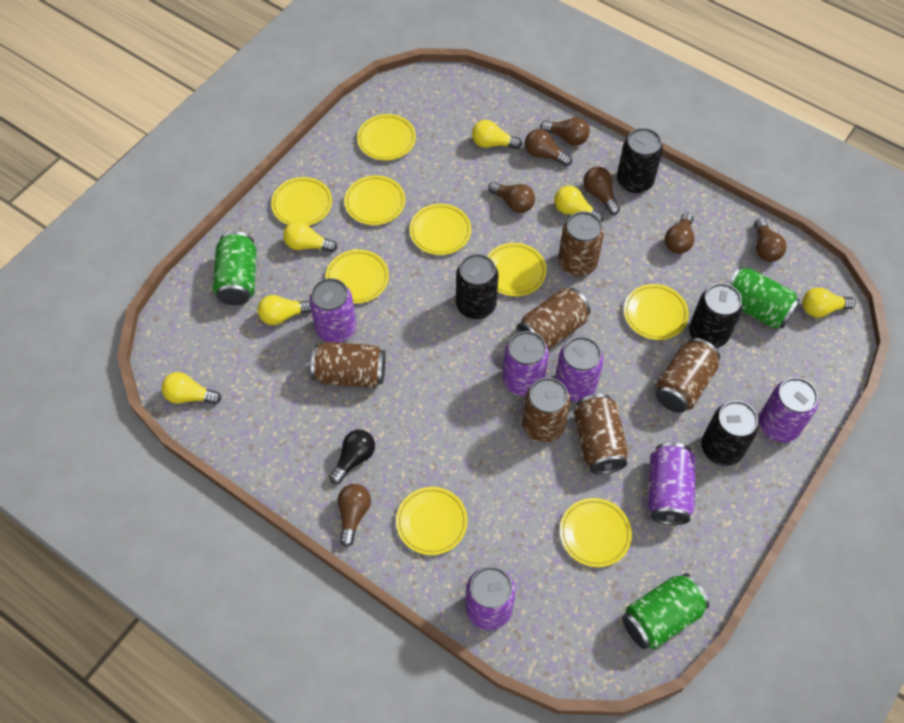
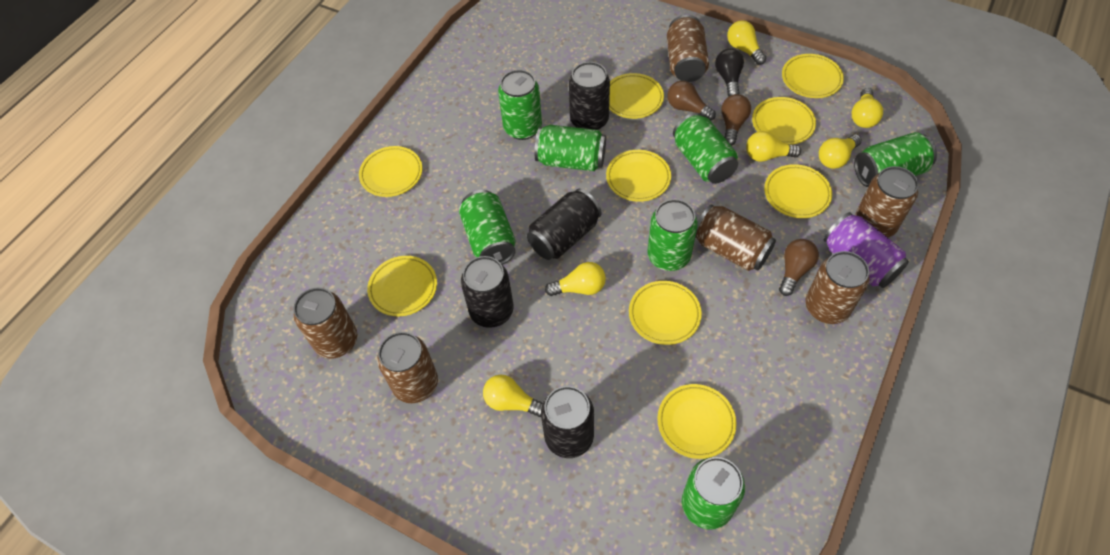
brown light bulb: 7 -> 3
green can: 3 -> 7
purple can: 6 -> 1

